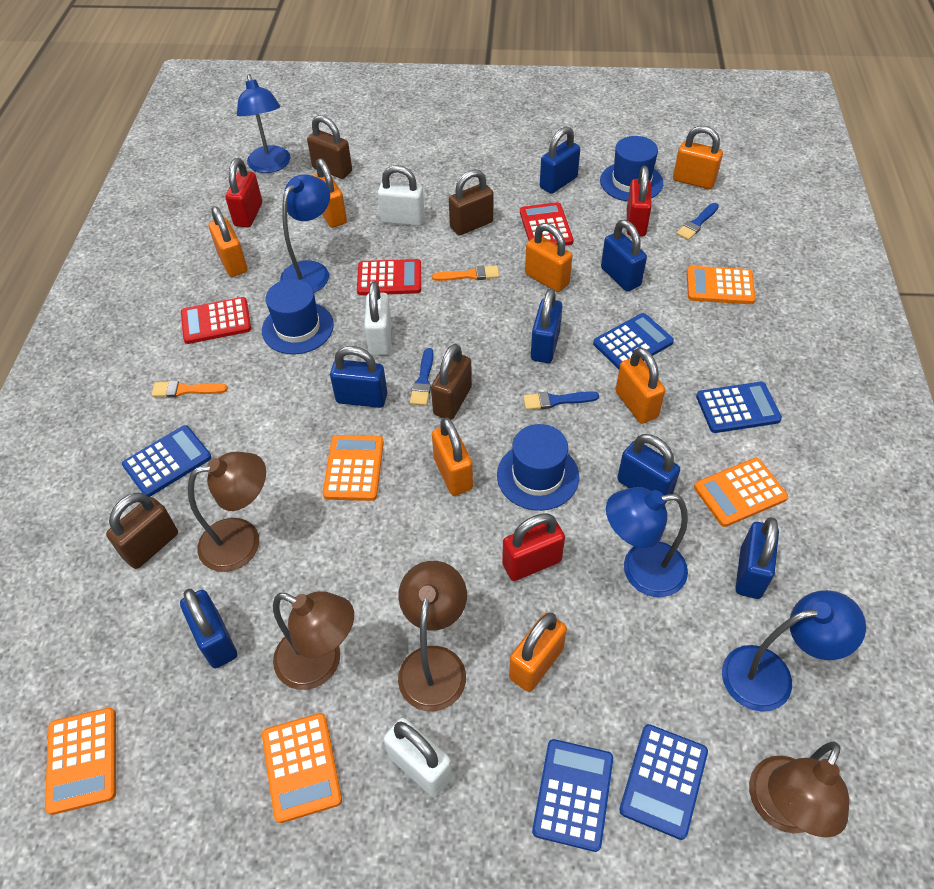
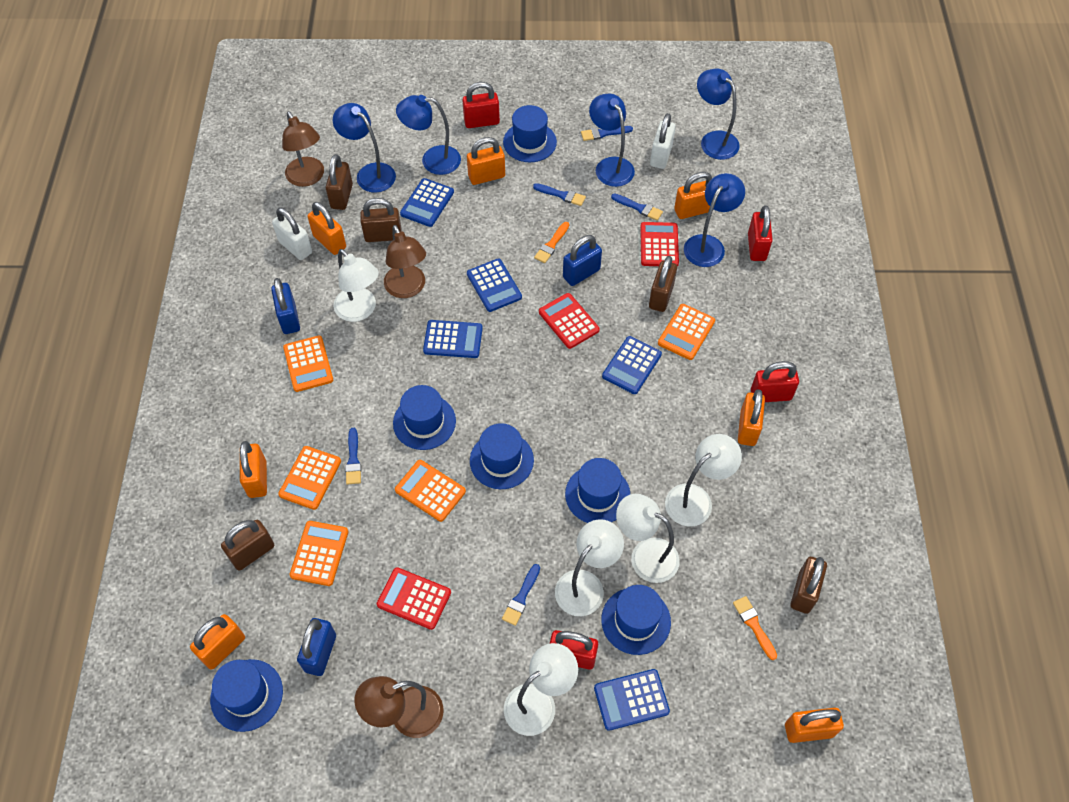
blue brush: 3 -> 5
blue hat: 3 -> 6
blue lamp: 4 -> 5
blue padlock: 7 -> 3
brown lamp: 4 -> 3
brown padlock: 4 -> 5
red padlock: 3 -> 4
white lamp: 0 -> 5
white padlock: 3 -> 2

